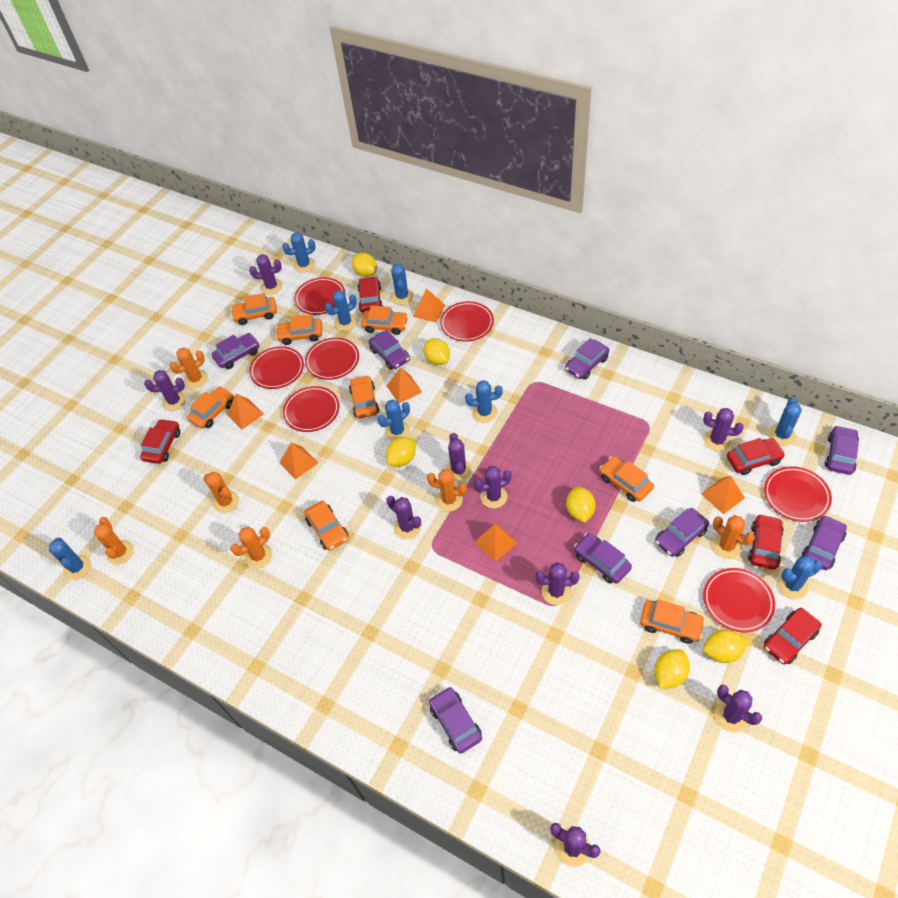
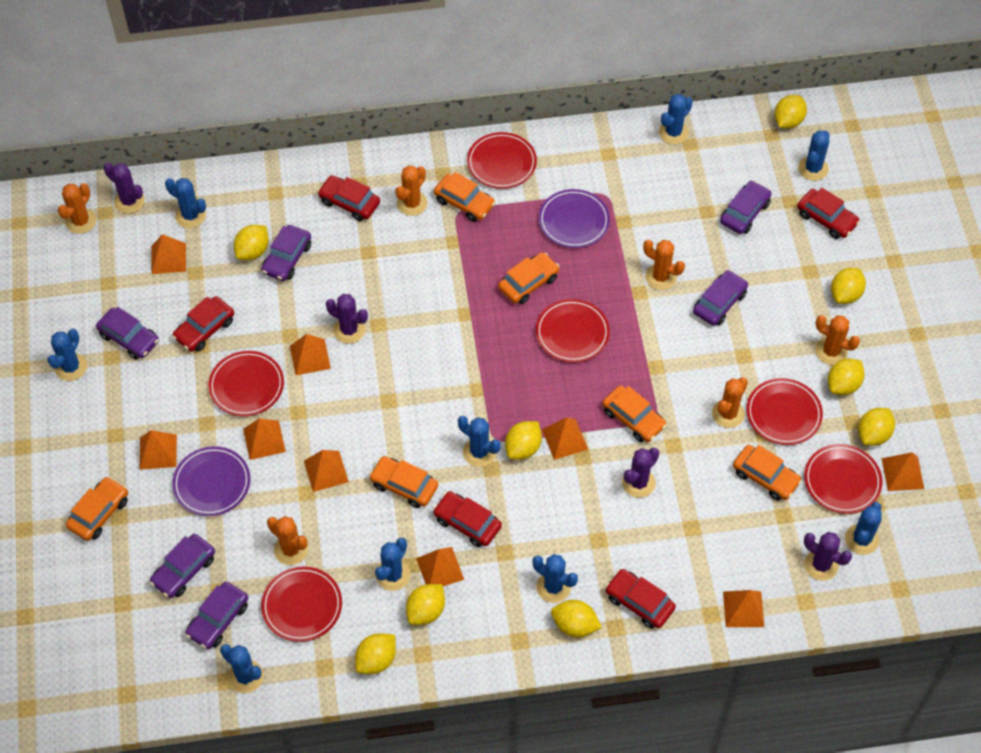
blue cactus: 8 -> 9
orange car: 8 -> 6
orange pyramid: 6 -> 9
purple cactus: 9 -> 4
purple car: 8 -> 6
purple plate: 0 -> 2
red plate: 7 -> 6
yellow lemon: 6 -> 9

